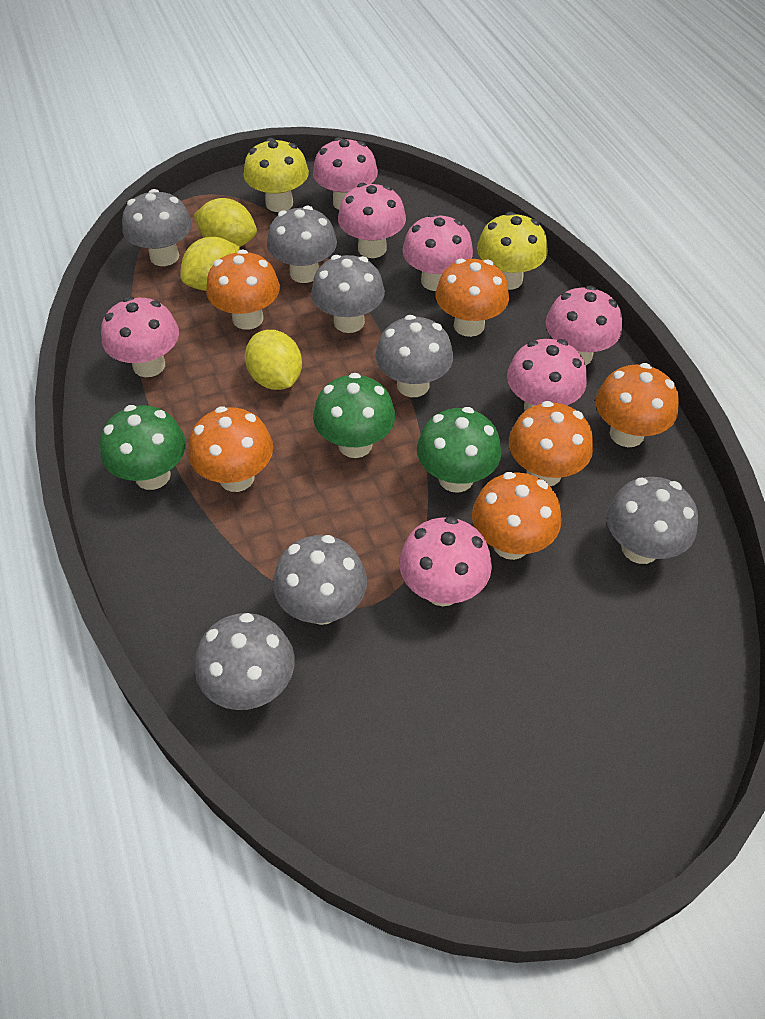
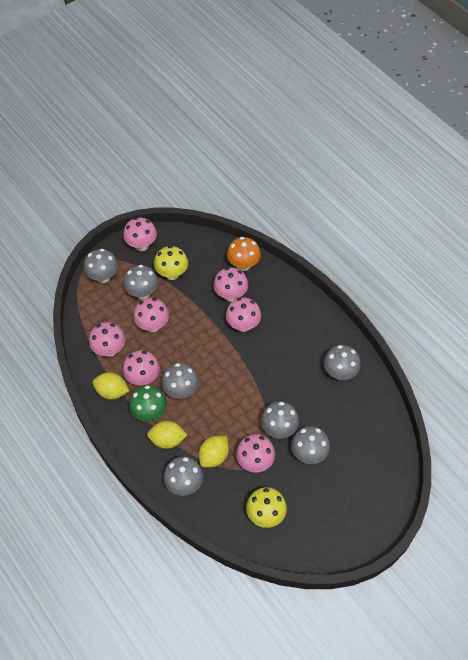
green mushroom: 3 -> 1
orange mushroom: 6 -> 1

